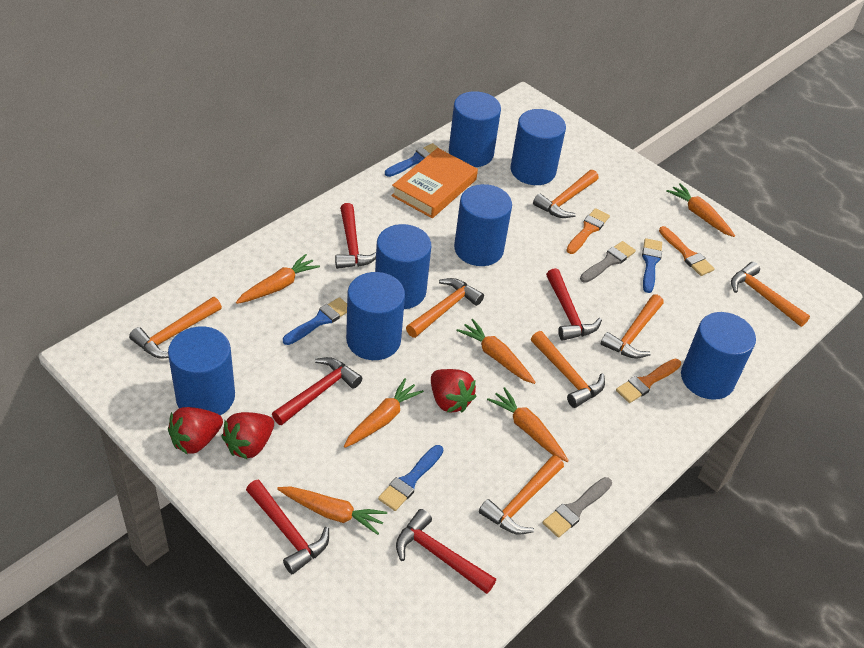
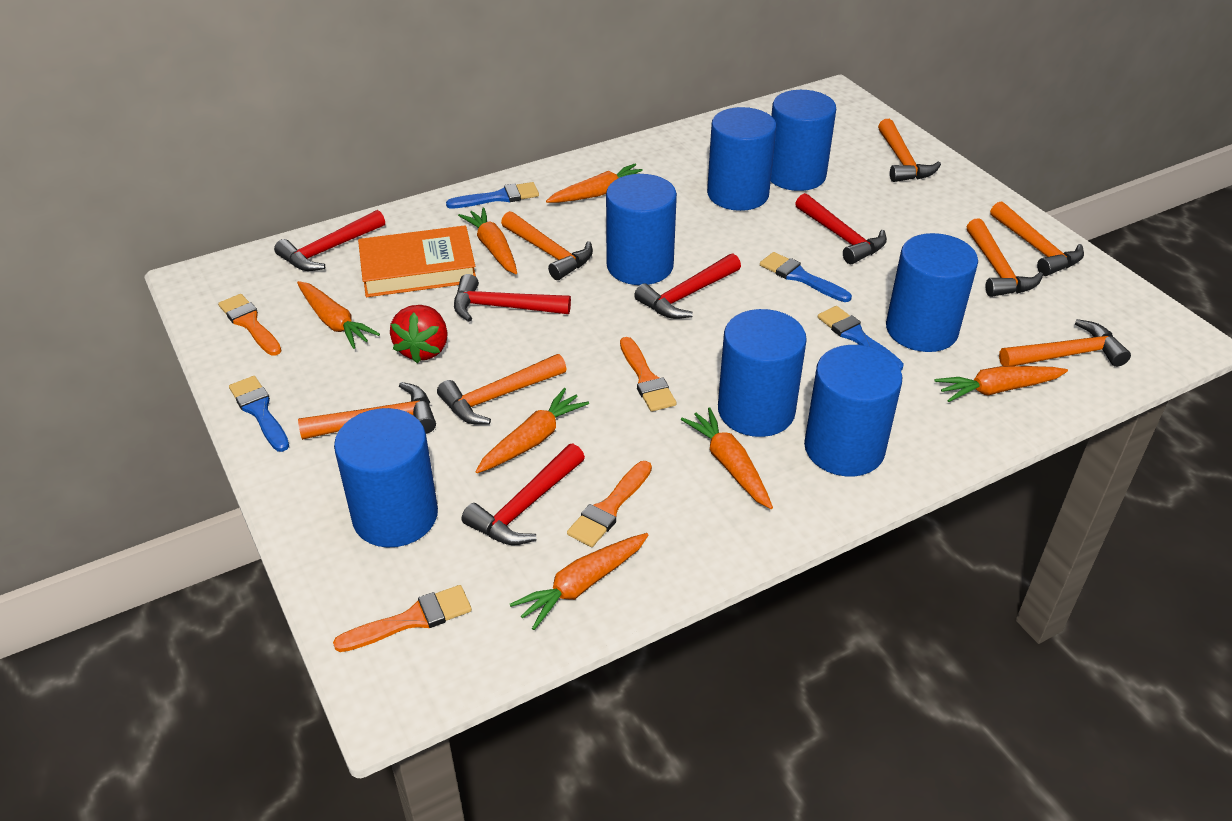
grey brush: 2 -> 0
orange brush: 3 -> 4
orange carrot: 6 -> 7
red strawberry: 3 -> 1

